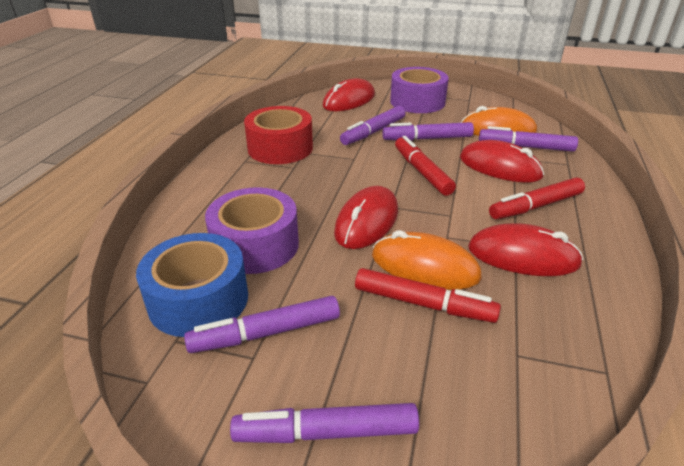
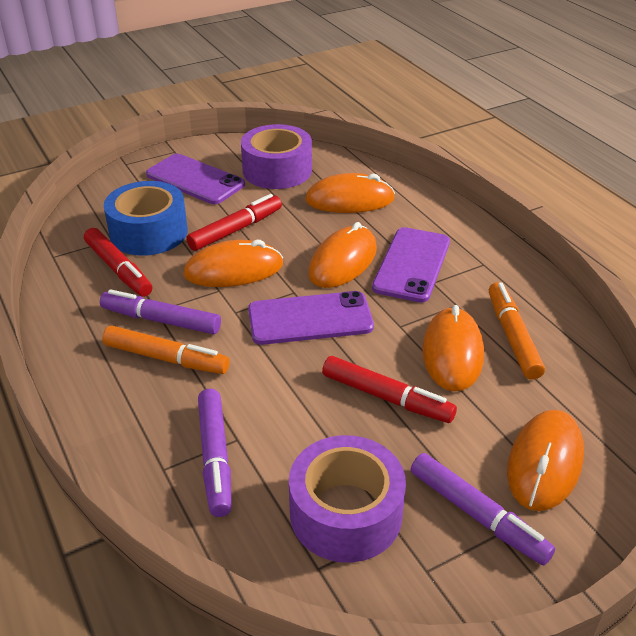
orange marker: 0 -> 2
orange mouse: 2 -> 5
purple marker: 5 -> 3
purple phone: 0 -> 3
red mouse: 4 -> 0
red tape: 1 -> 0

